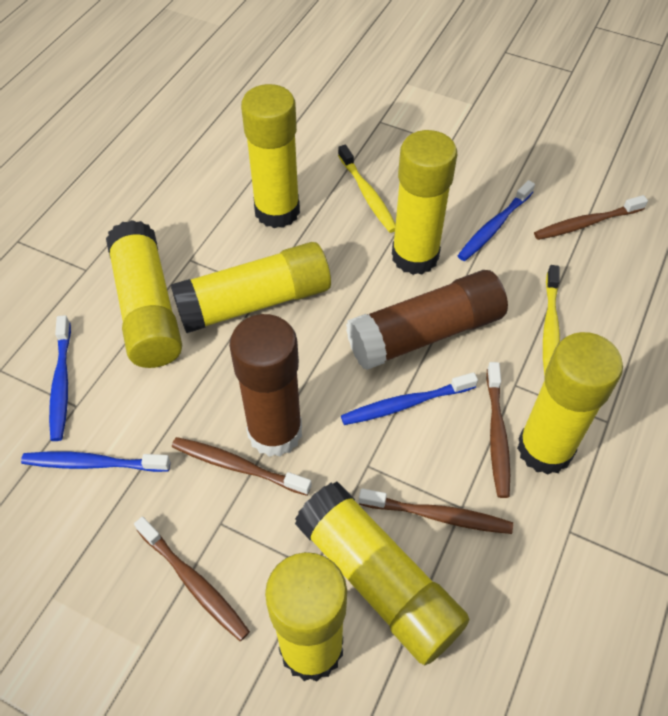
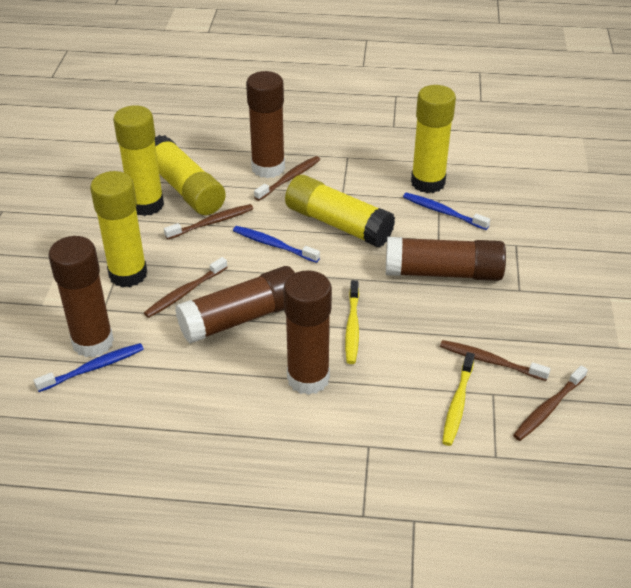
blue toothbrush: 4 -> 3
brown glue stick: 2 -> 5
yellow glue stick: 7 -> 5

